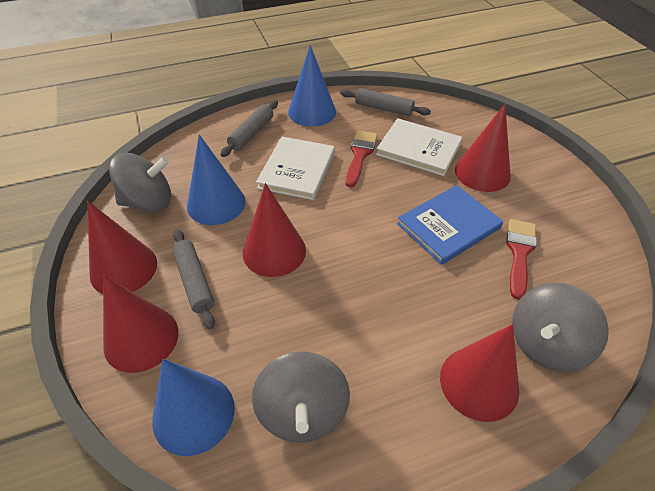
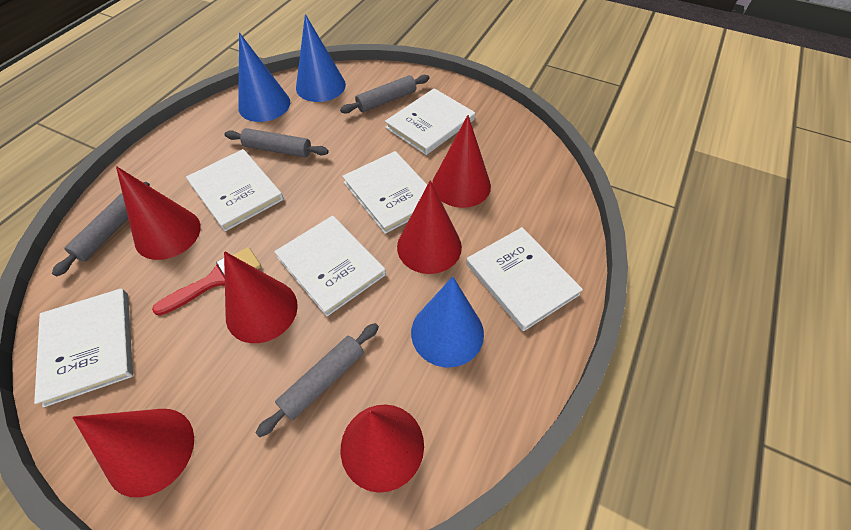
blue book: 1 -> 0
grey rolling pin: 3 -> 4
grey spinning top: 3 -> 0
red brush: 2 -> 1
red cone: 5 -> 6
white book: 2 -> 6

